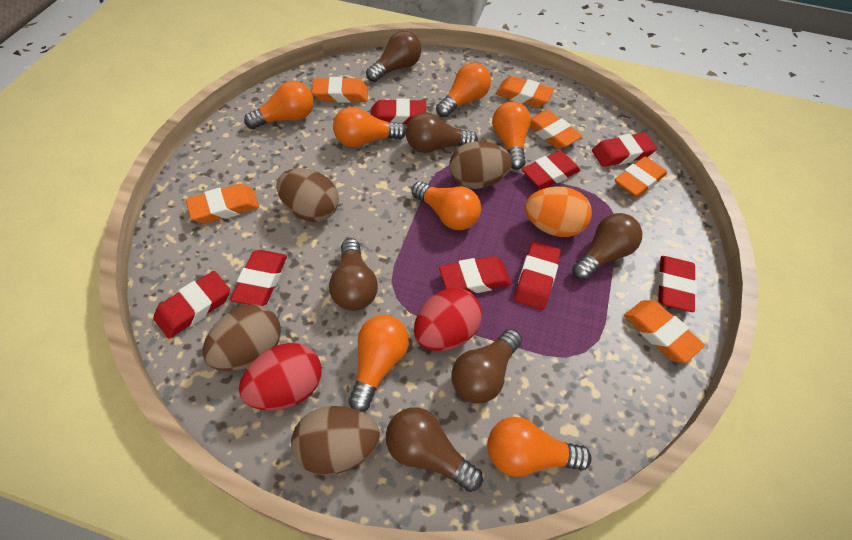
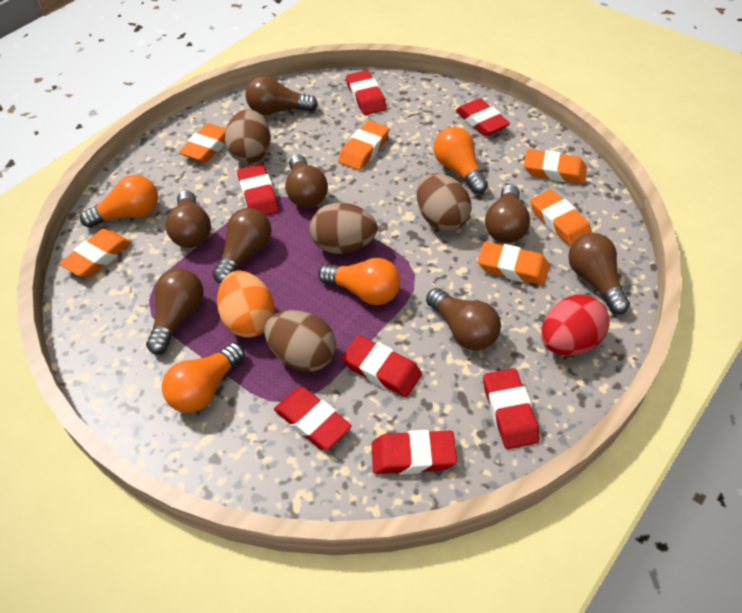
brown light bulb: 6 -> 8
orange light bulb: 7 -> 4
red egg: 2 -> 1
red eraser: 8 -> 7

